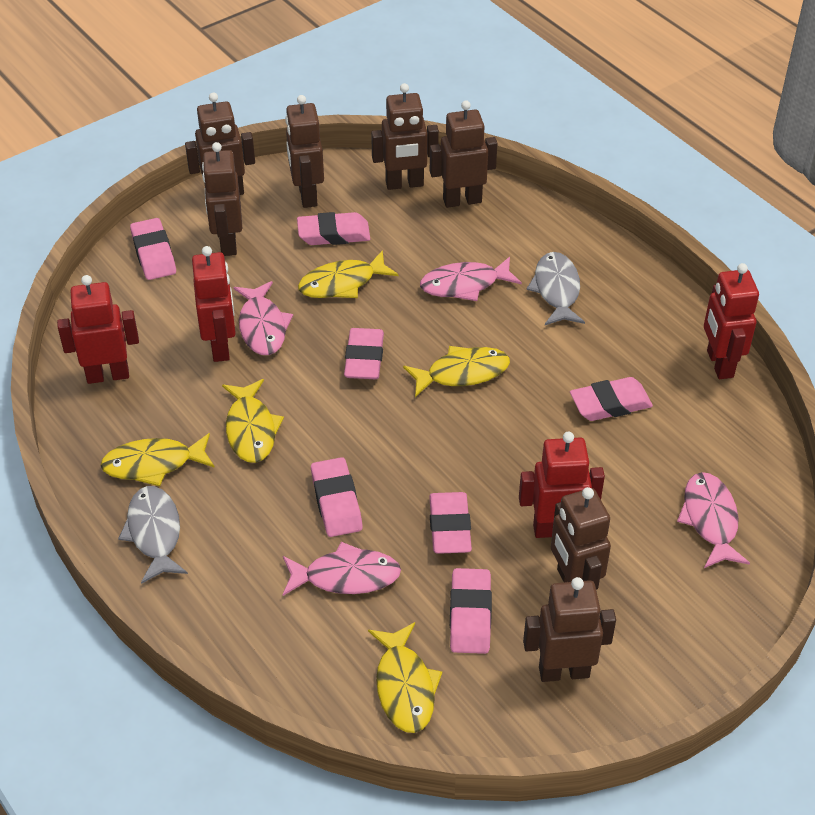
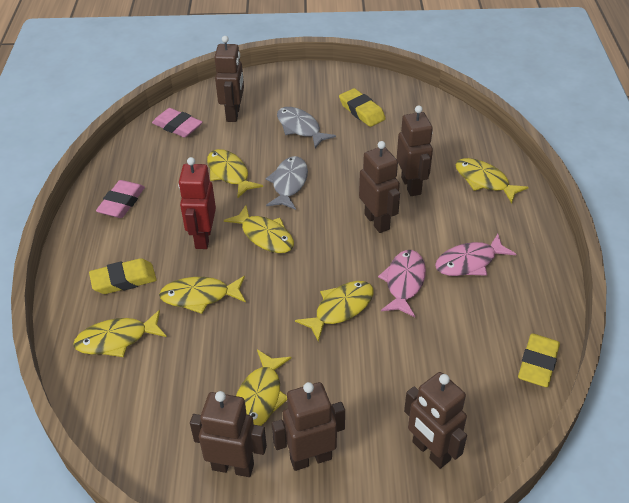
brown robot: 7 -> 6
pink eraser: 7 -> 2
pink fish: 4 -> 2
red robot: 4 -> 1
yellow eraser: 0 -> 3
yellow fish: 5 -> 7

